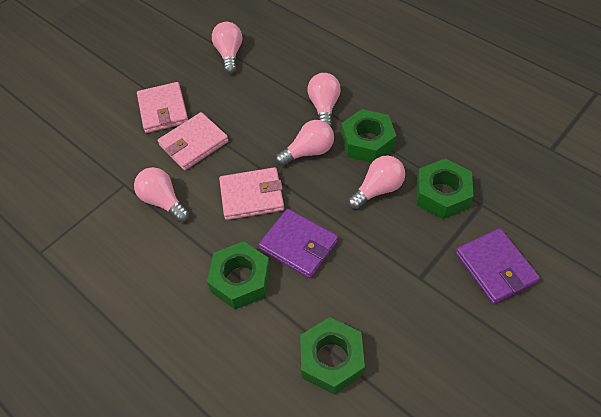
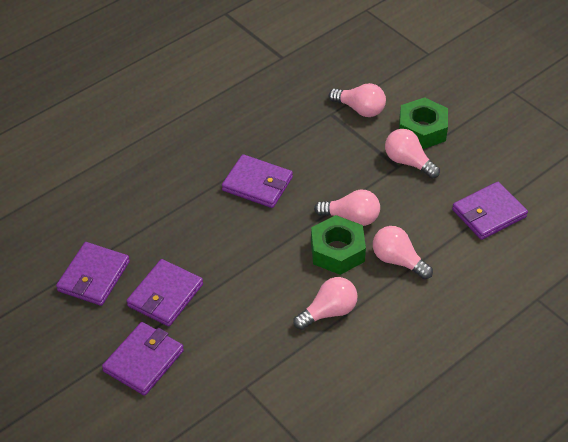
green nut: 4 -> 2
pink wallet: 3 -> 0
purple wallet: 2 -> 5

